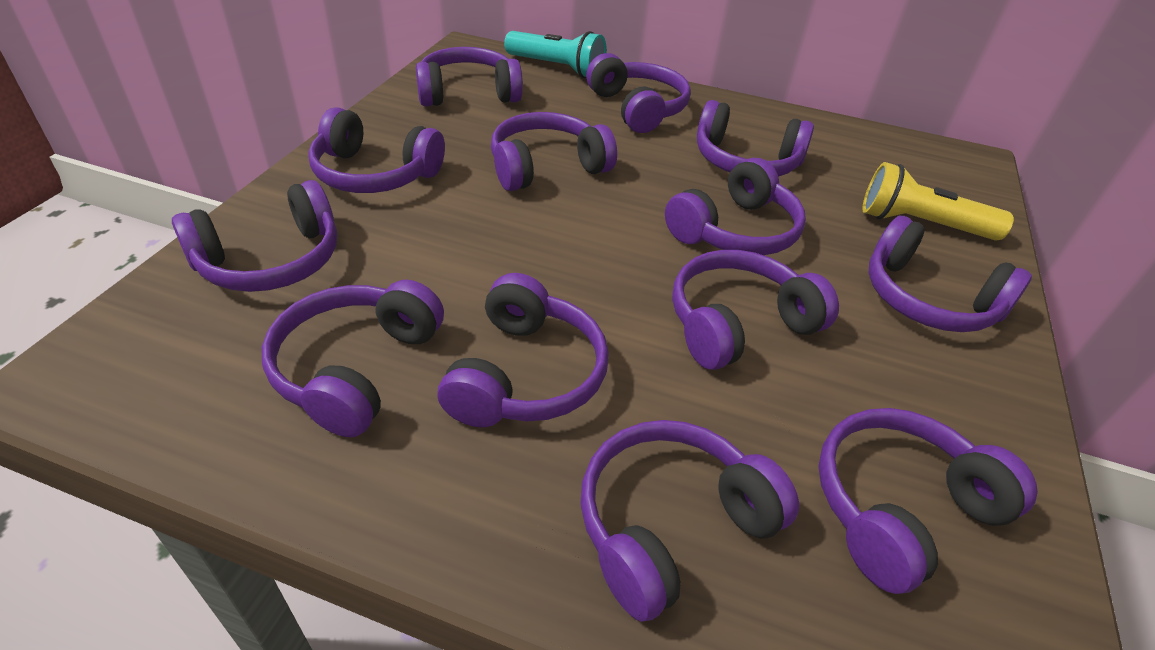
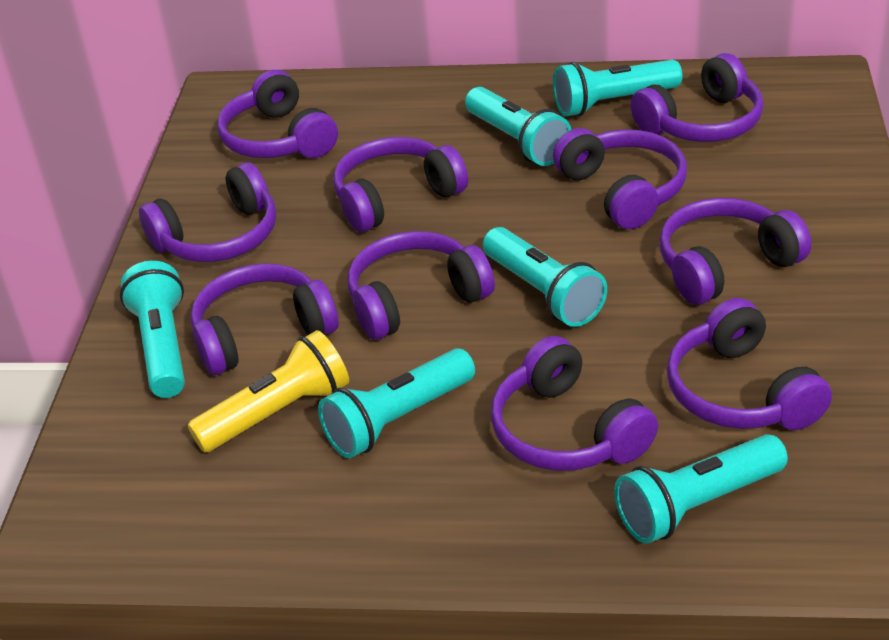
purple headphones: 13 -> 10
turquoise flashlight: 1 -> 6

